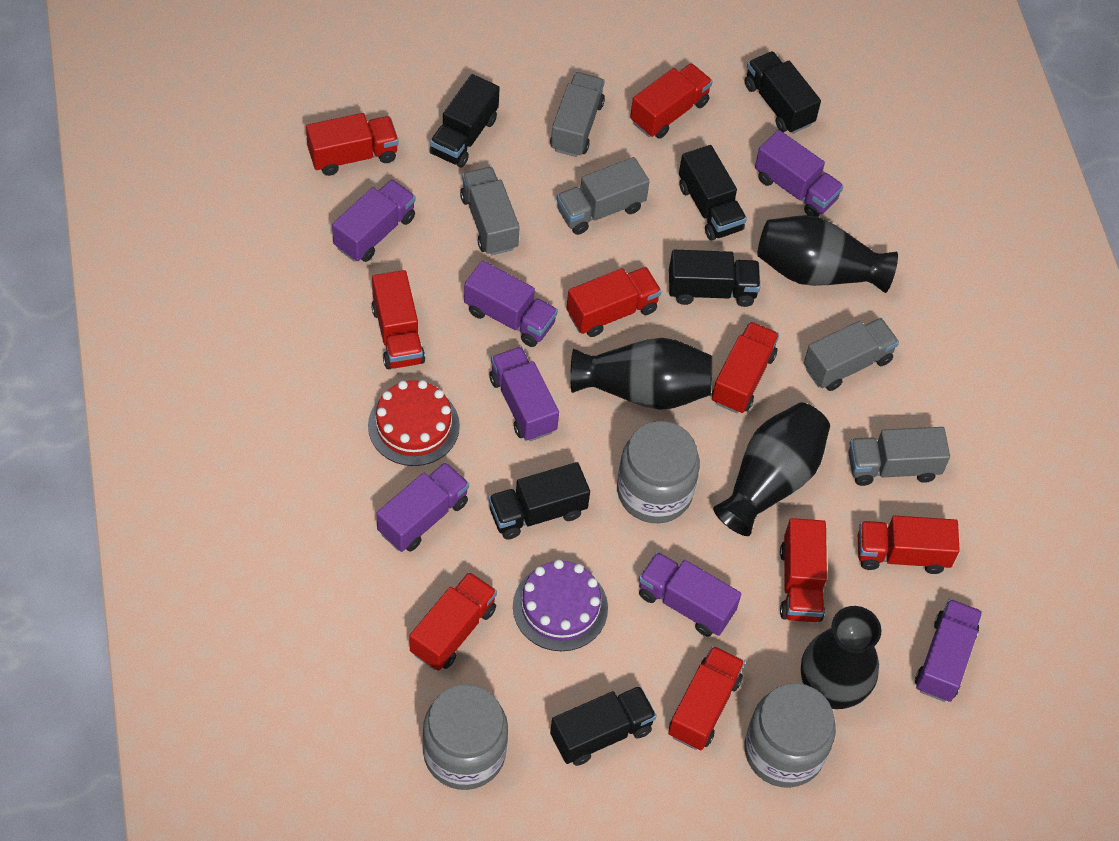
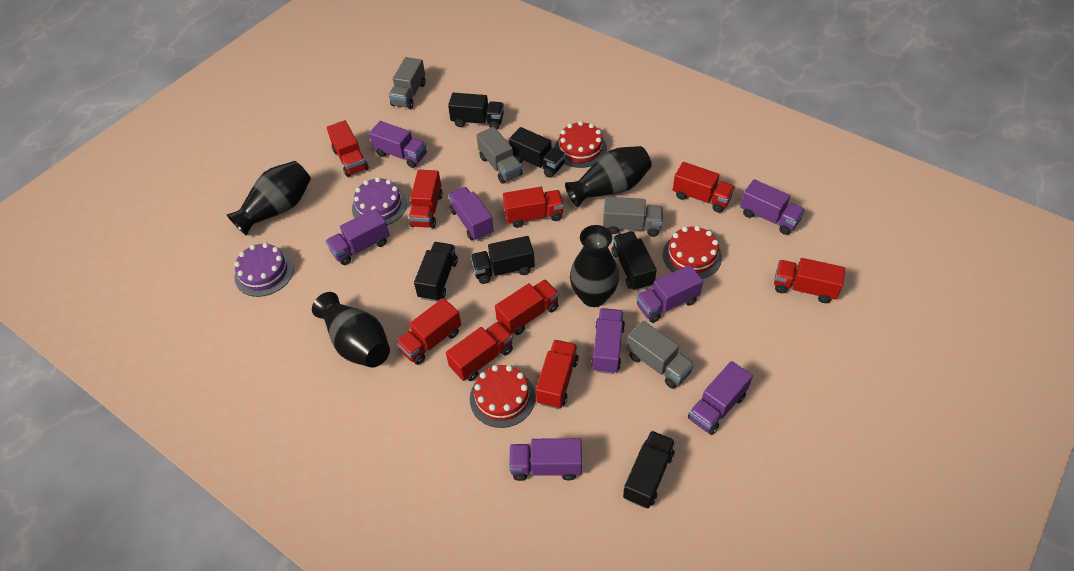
grey jar: 3 -> 0
grey truck: 5 -> 4
purple cake: 1 -> 2
purple truck: 7 -> 8
red cake: 1 -> 3

